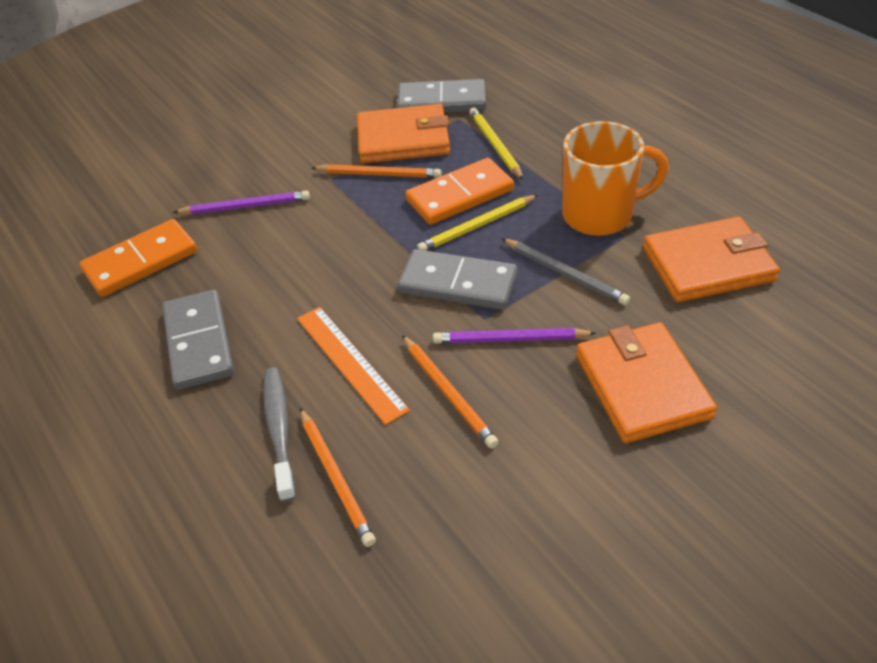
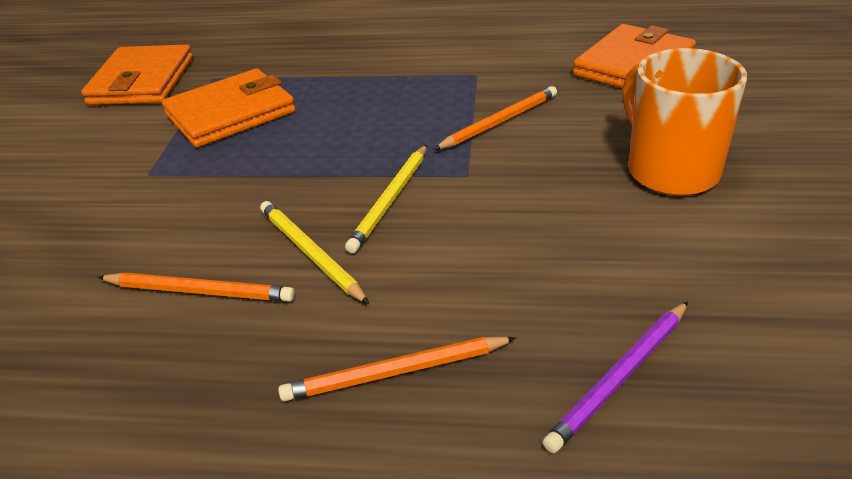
grey domino: 3 -> 0
grey pencil: 1 -> 0
grey toothbrush: 1 -> 0
orange domino: 2 -> 0
orange ruler: 1 -> 0
purple pencil: 2 -> 1

